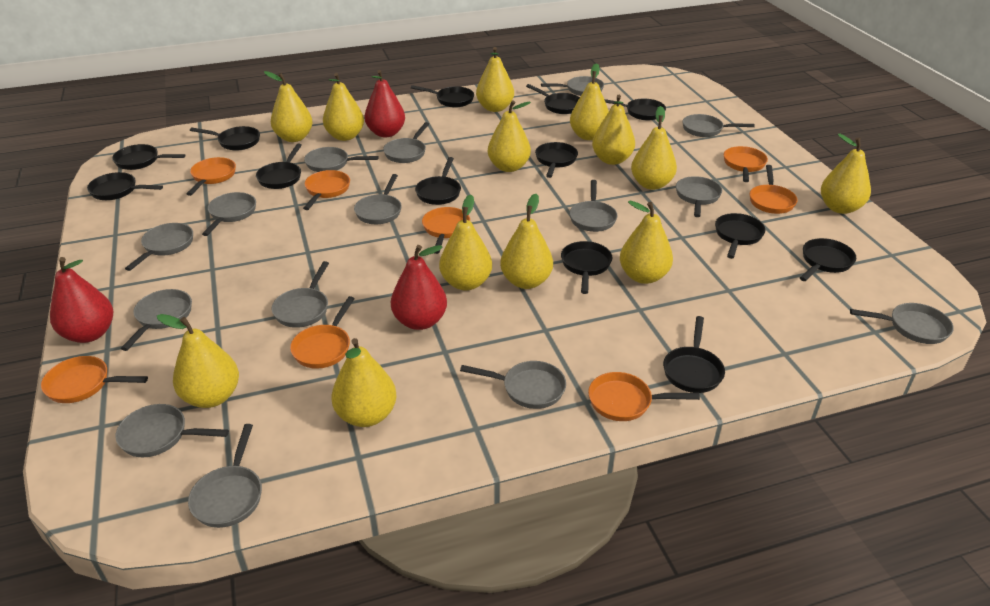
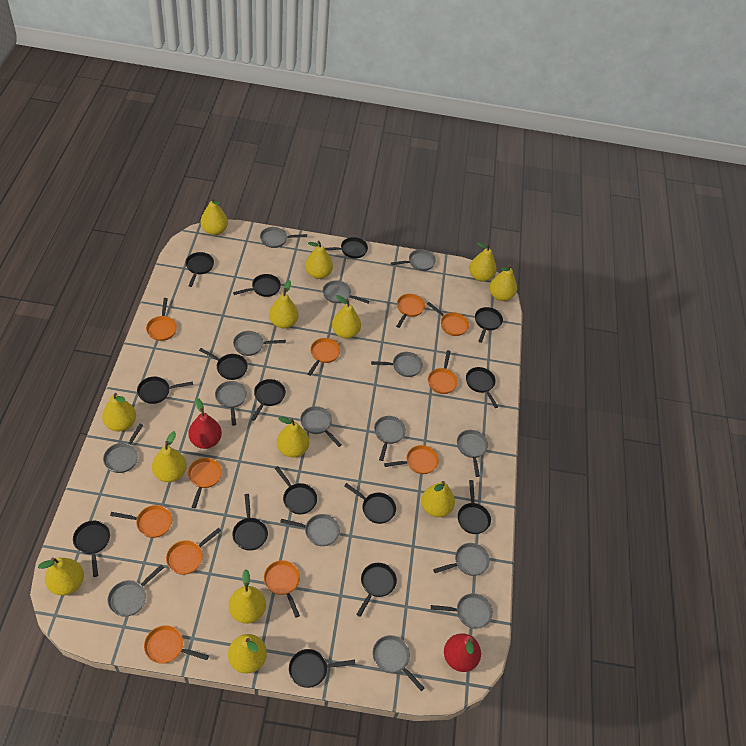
black pan: 13 -> 15
orange pan: 8 -> 11
red pear: 3 -> 2

